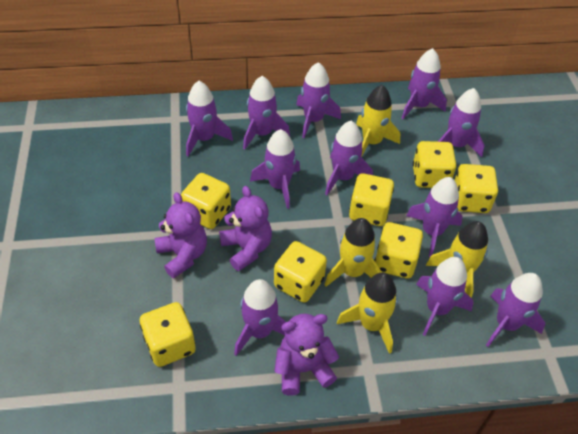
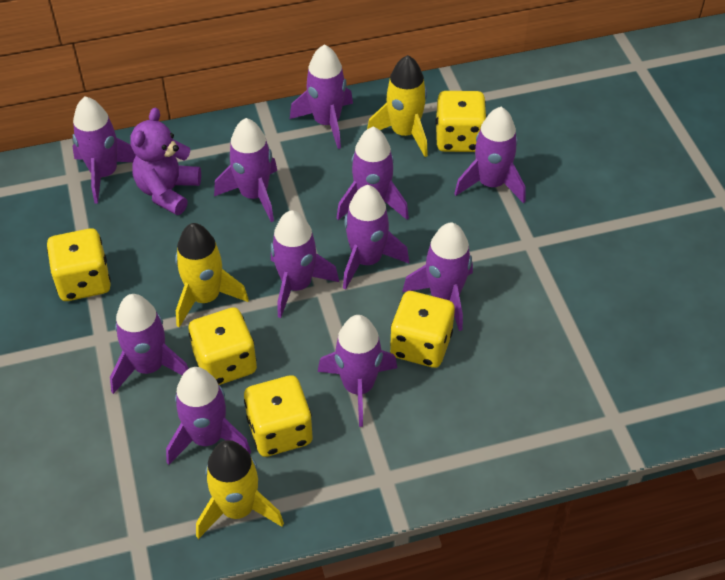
purple teddy bear: 3 -> 1
yellow dice: 7 -> 5
yellow rocket: 4 -> 3

